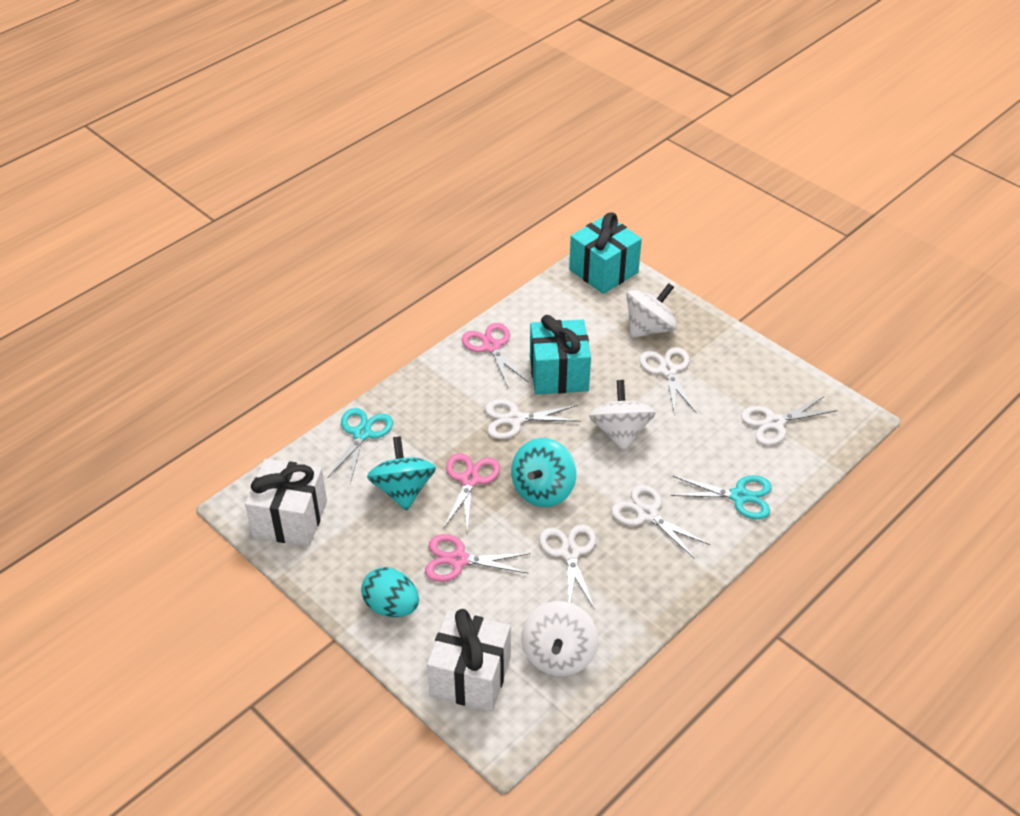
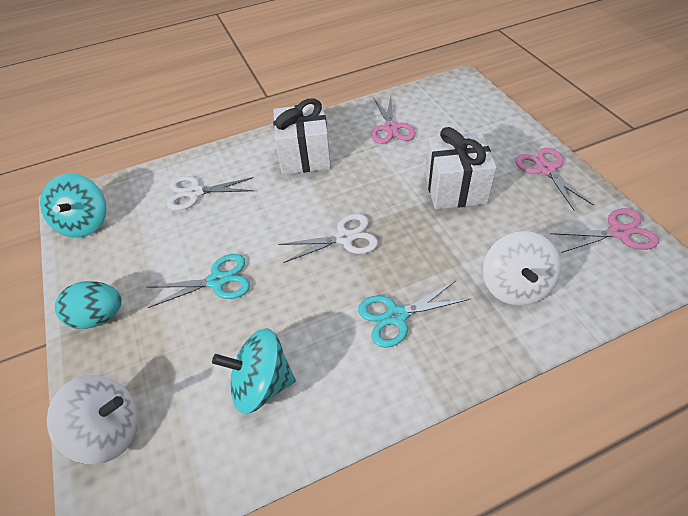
turquoise gift: 2 -> 0
white scissors: 5 -> 2
white spinning top: 3 -> 2

